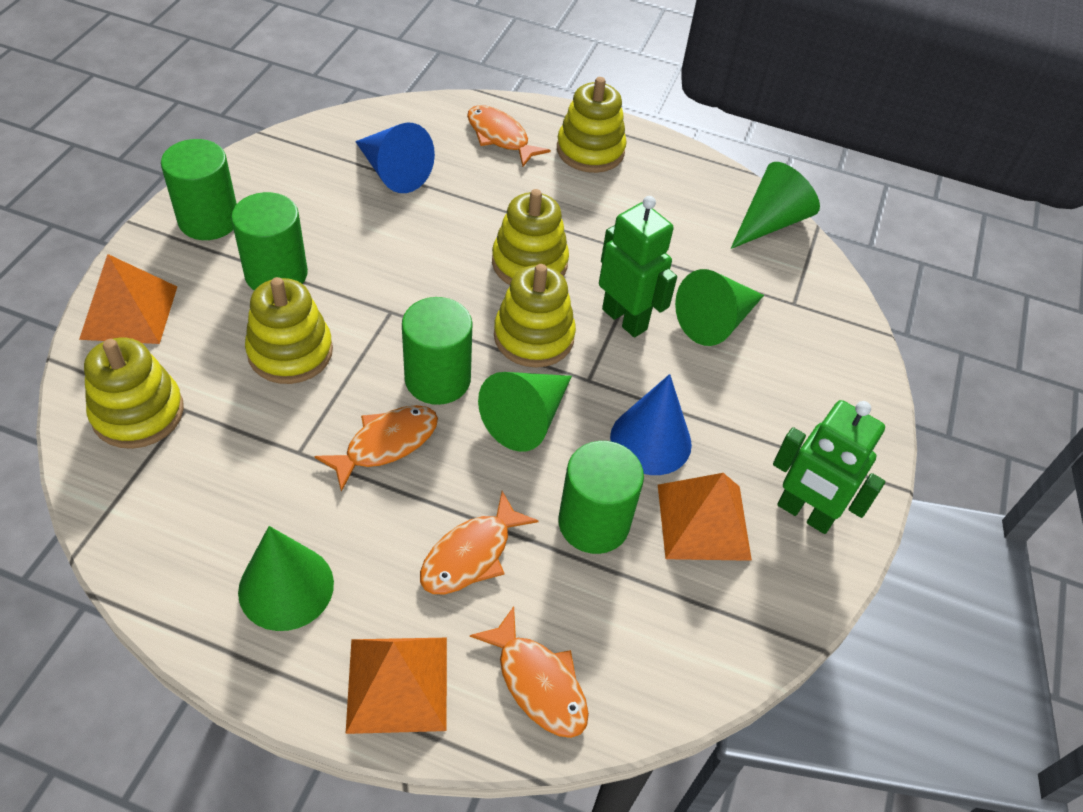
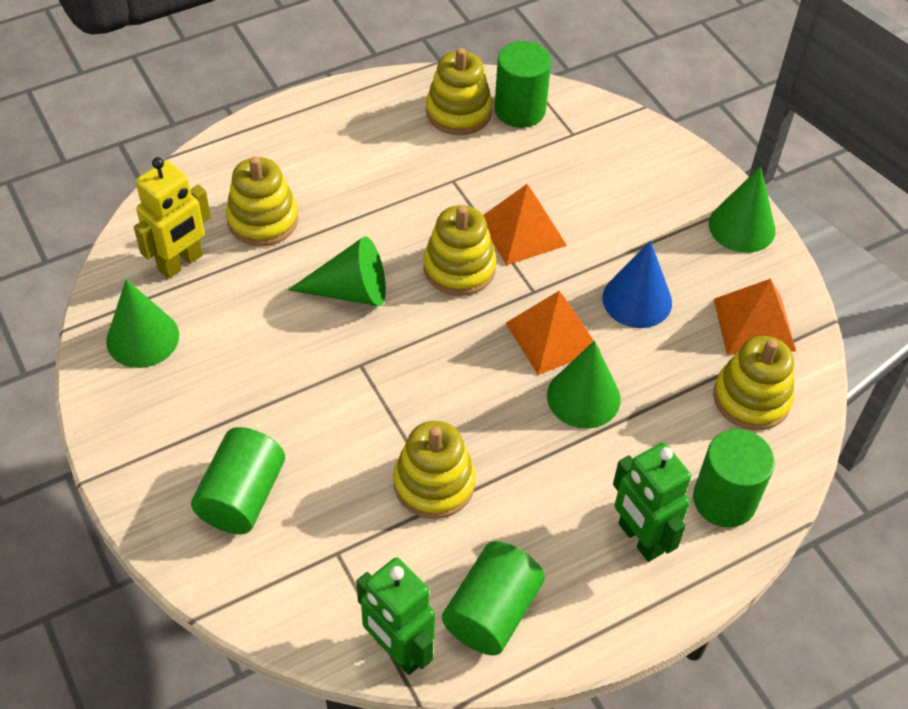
blue cone: 2 -> 1
orange fish: 4 -> 0
yellow robot: 0 -> 1

